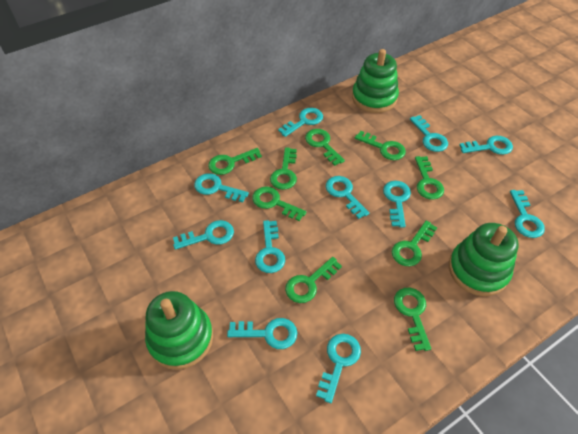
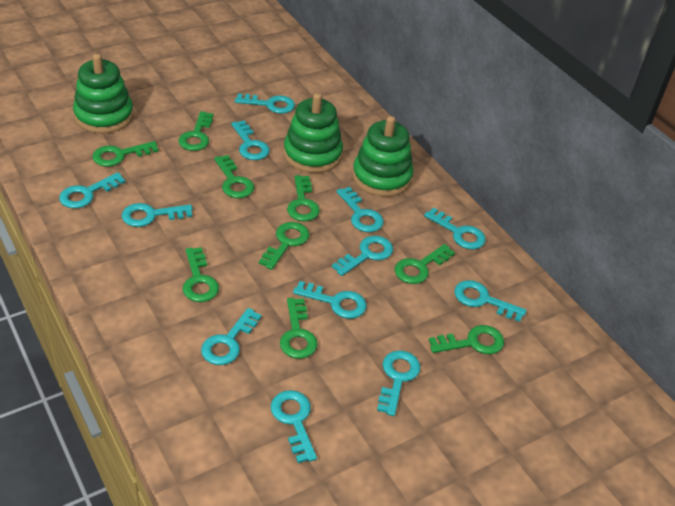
turquoise key: 11 -> 12

